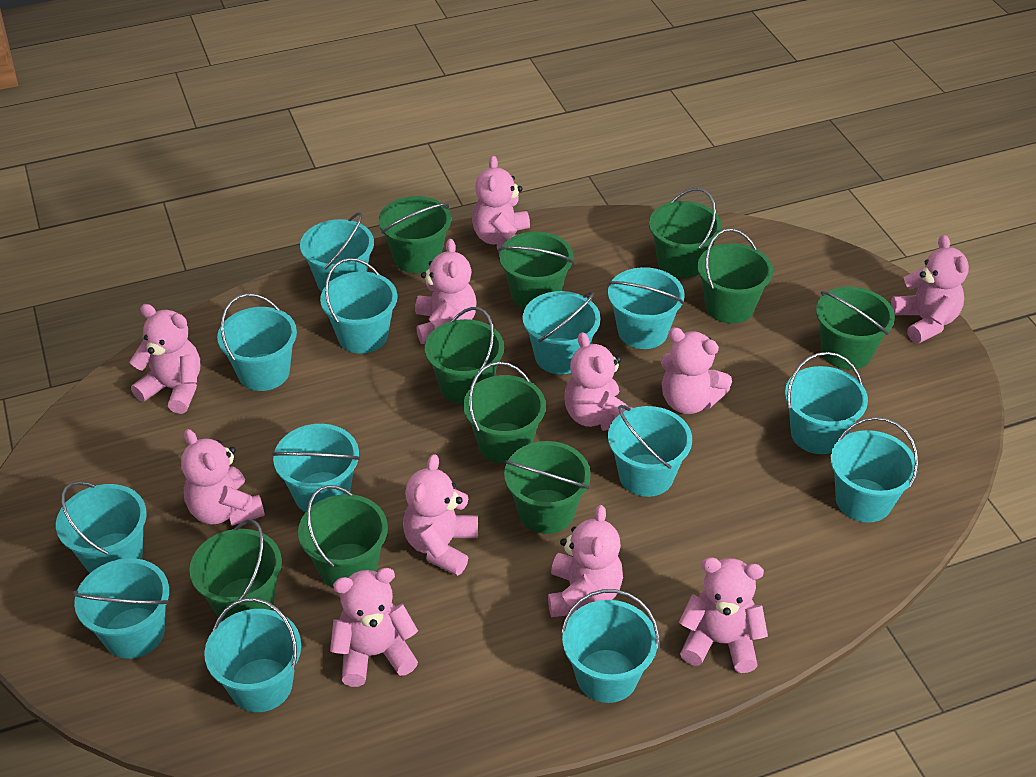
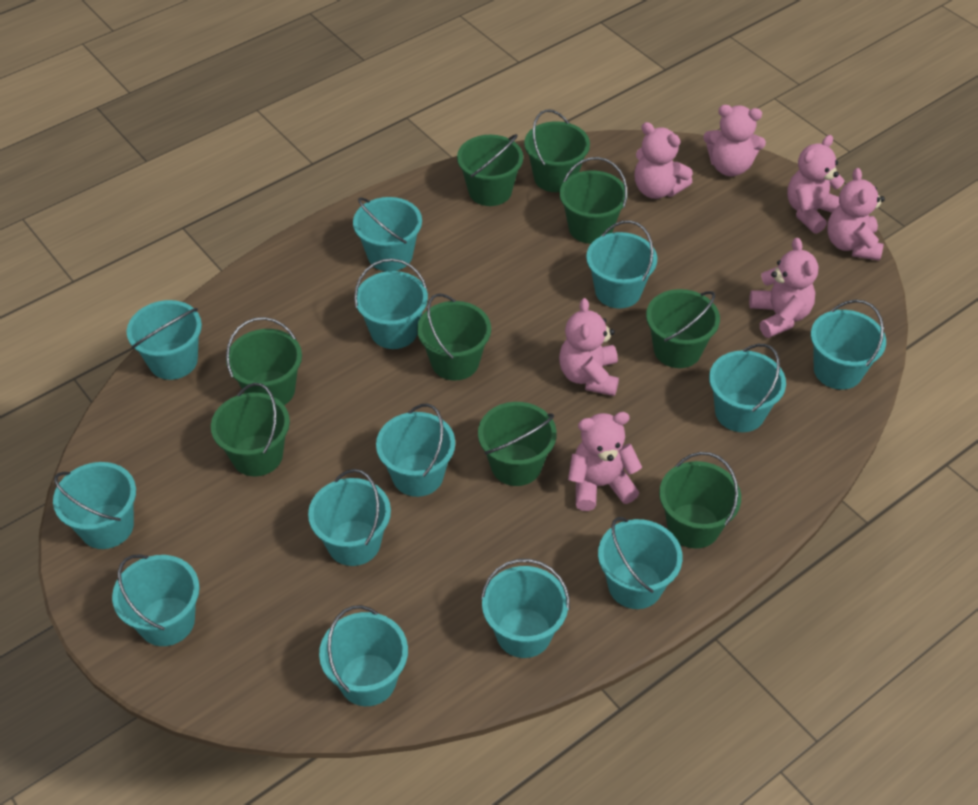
green bucket: 10 -> 9
pink teddy bear: 11 -> 7

